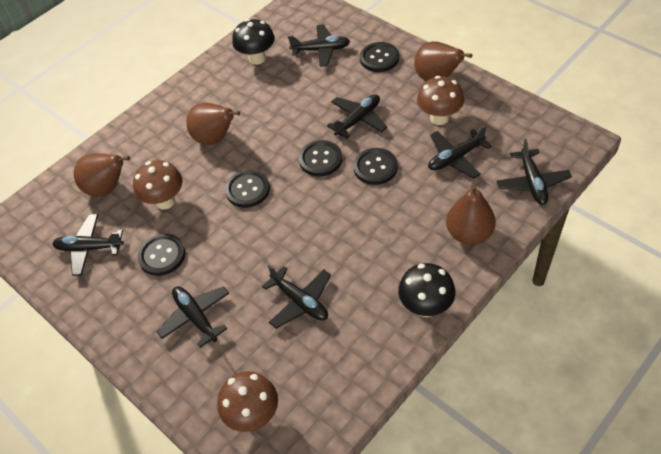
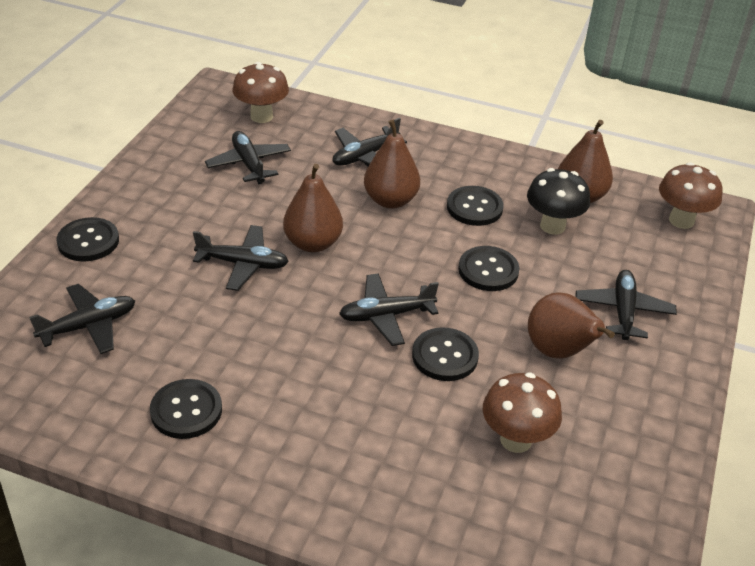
black mushroom: 2 -> 1
black plane: 7 -> 6

